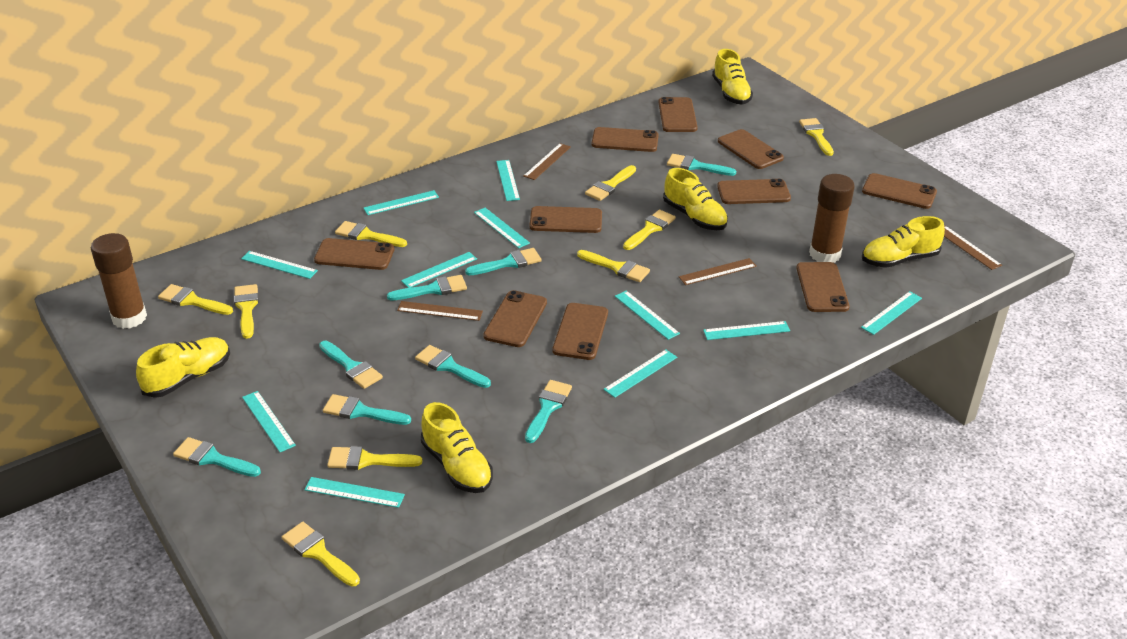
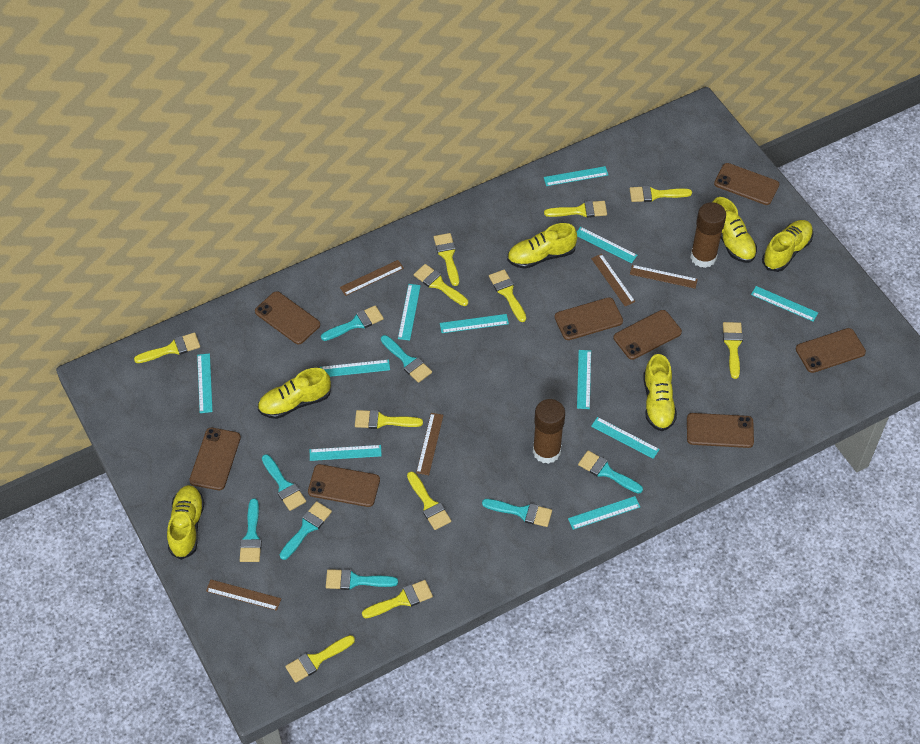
brown phone: 10 -> 8
brown ruler: 4 -> 5
yellow brush: 9 -> 11
yellow shoe: 5 -> 6

